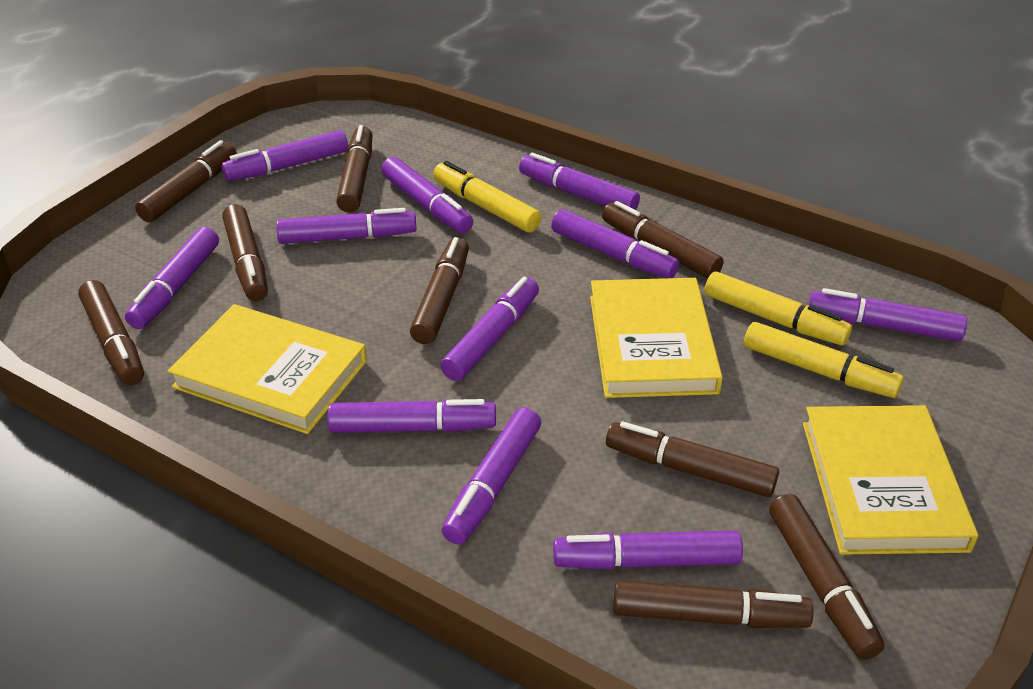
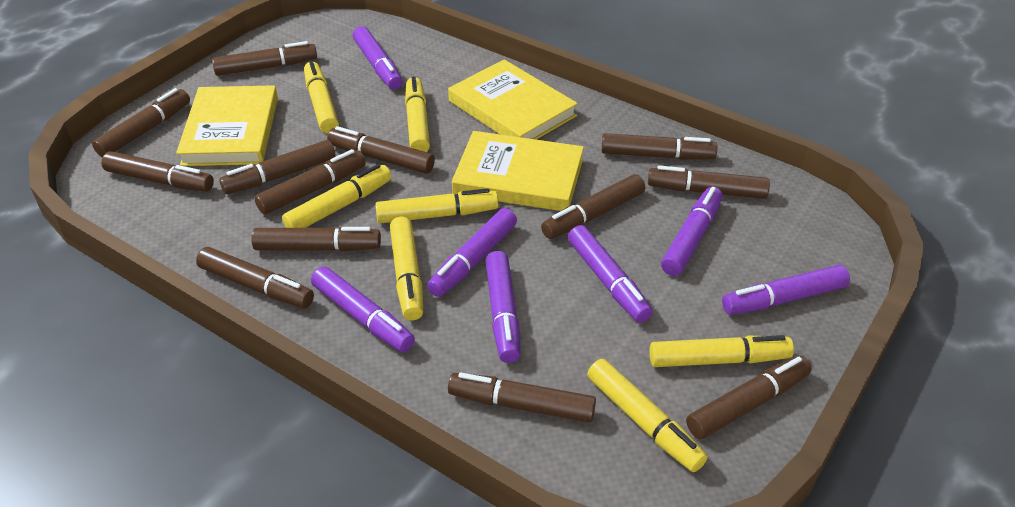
brown marker: 9 -> 13
purple marker: 11 -> 7
yellow marker: 3 -> 7

